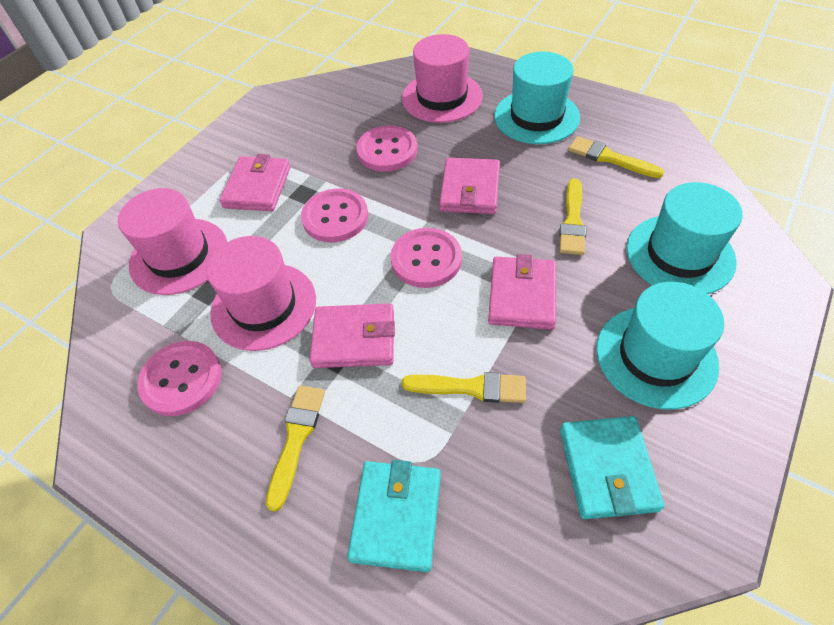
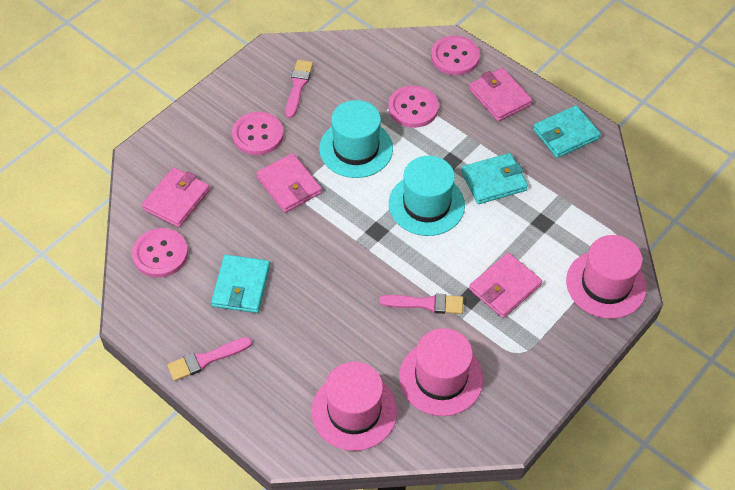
pink brush: 0 -> 3
turquoise hat: 3 -> 2
turquoise wallet: 2 -> 3
yellow brush: 4 -> 0

